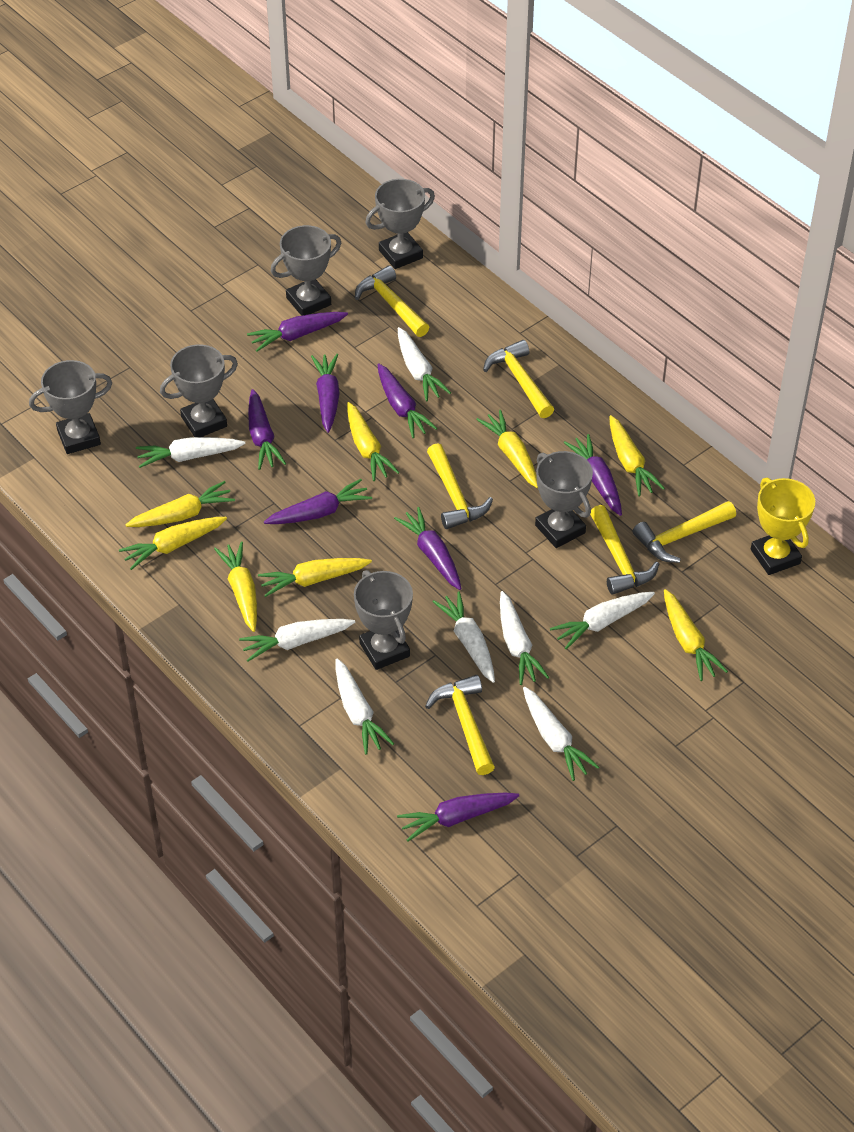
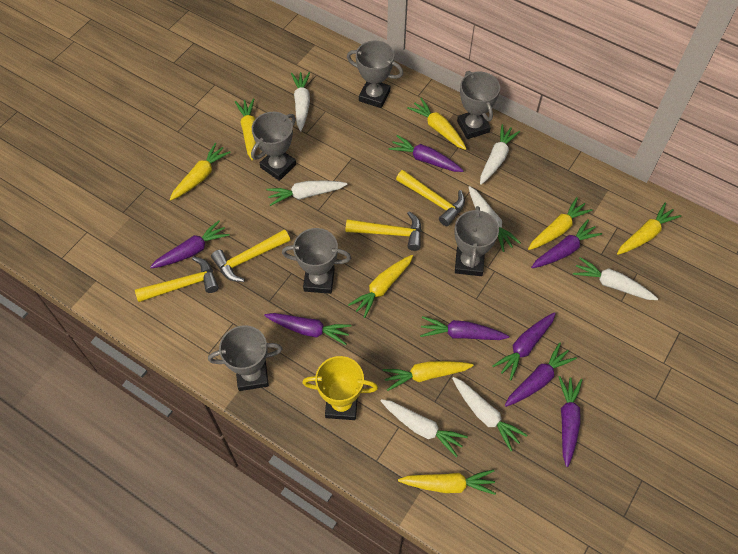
white carrot: 8 -> 7
yellow hammer: 6 -> 4

